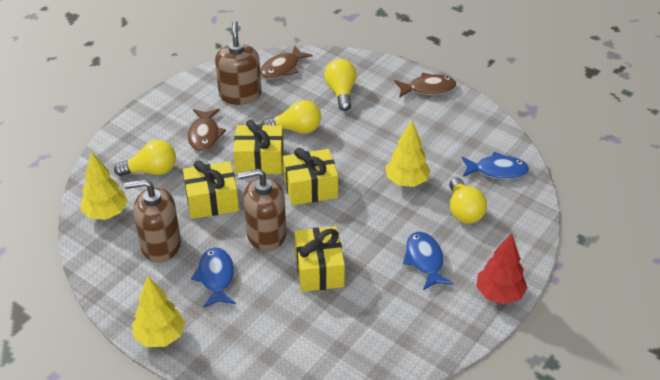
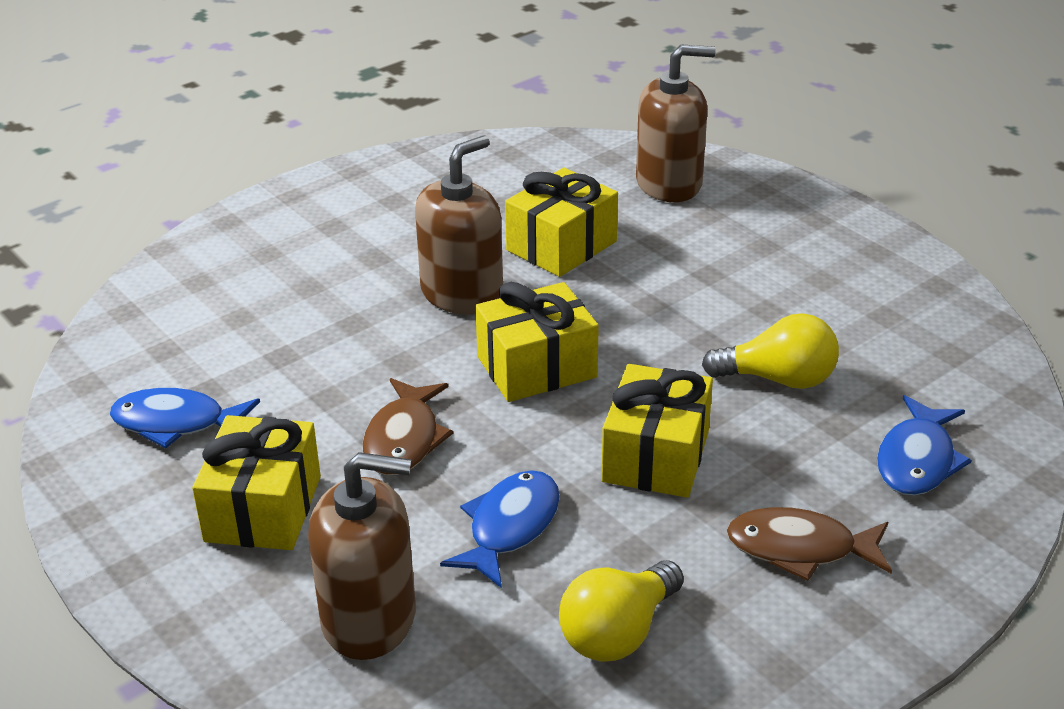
brown fish: 3 -> 2
red tree: 1 -> 0
yellow light bulb: 4 -> 2
yellow tree: 3 -> 0

